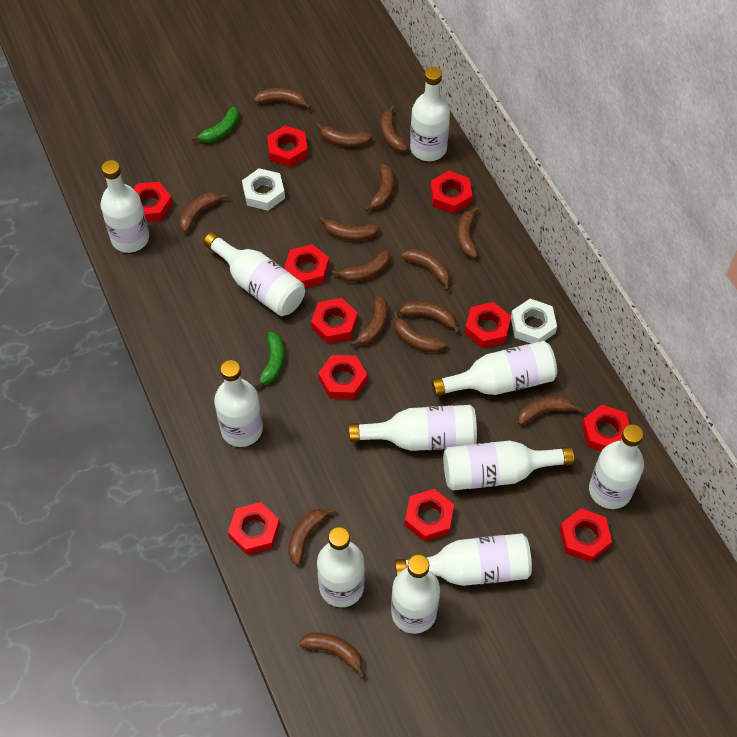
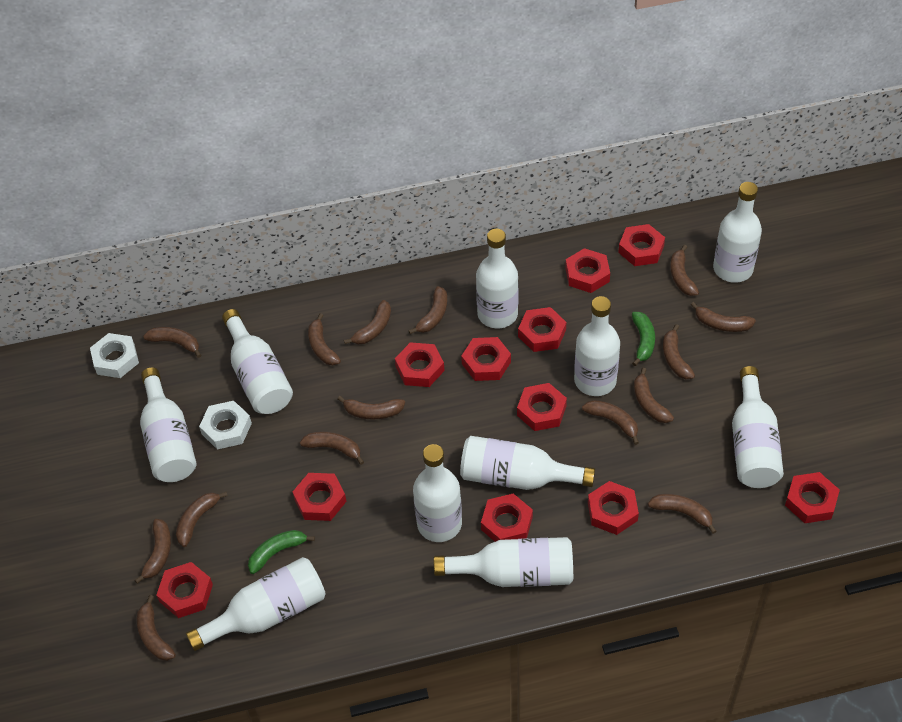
white bottle: 11 -> 10

